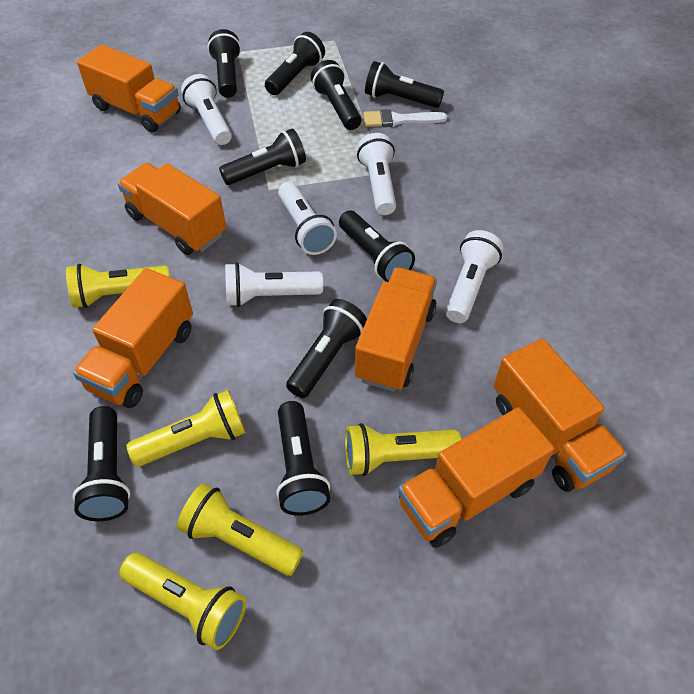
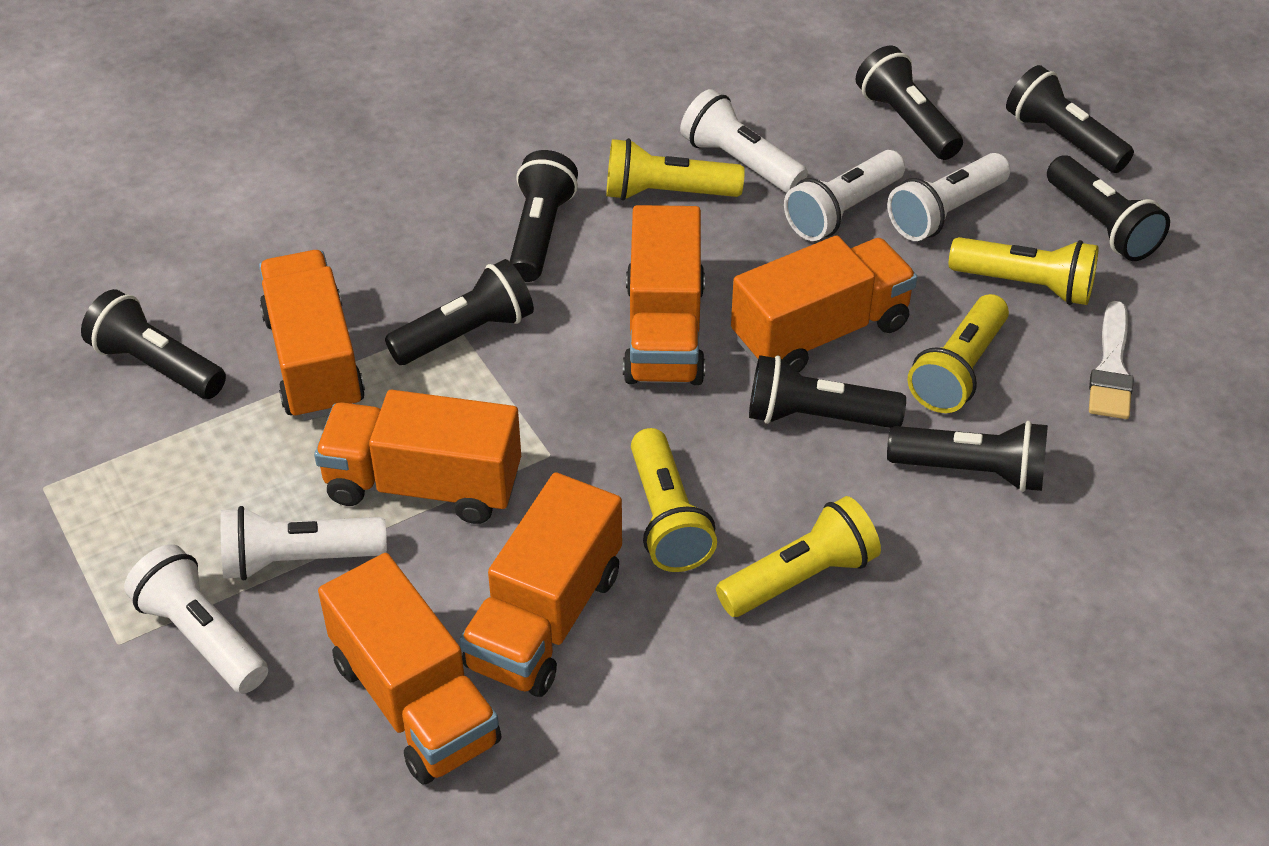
black flashlight: 9 -> 8

